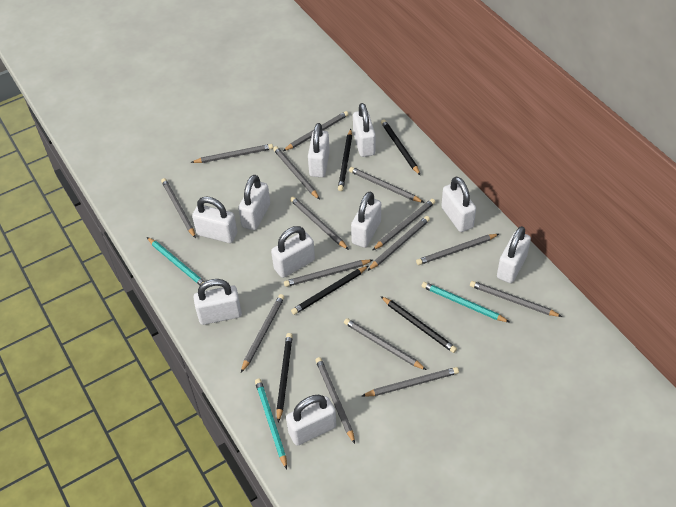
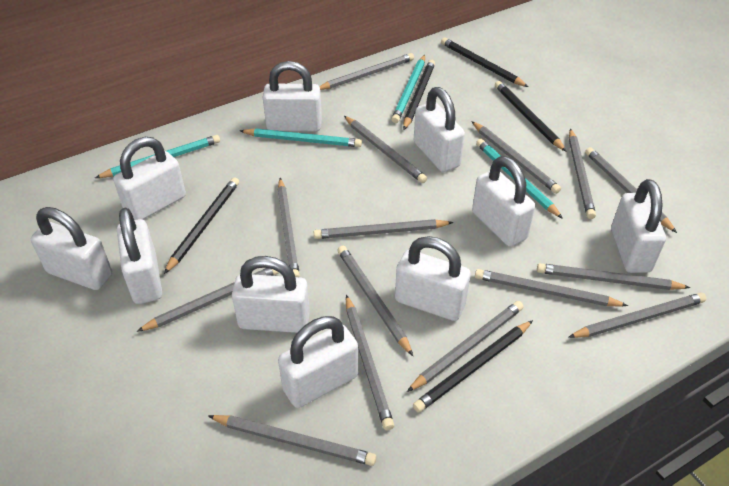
turquoise pencil: 3 -> 4

